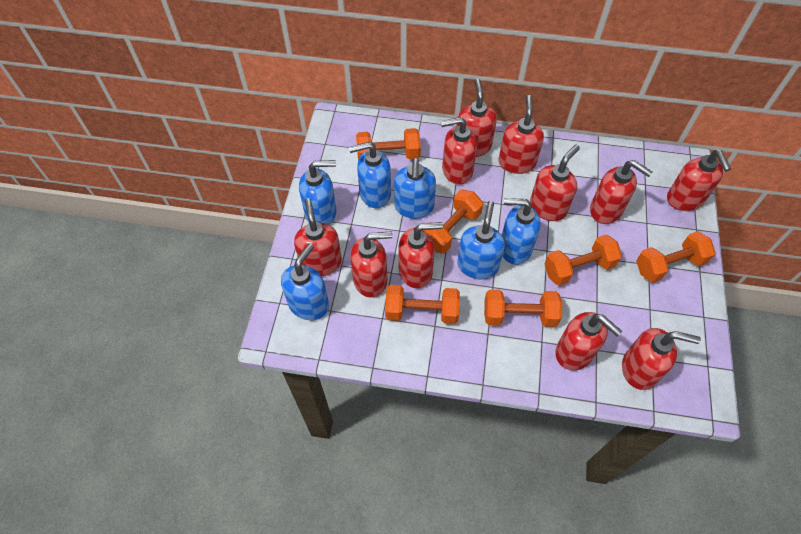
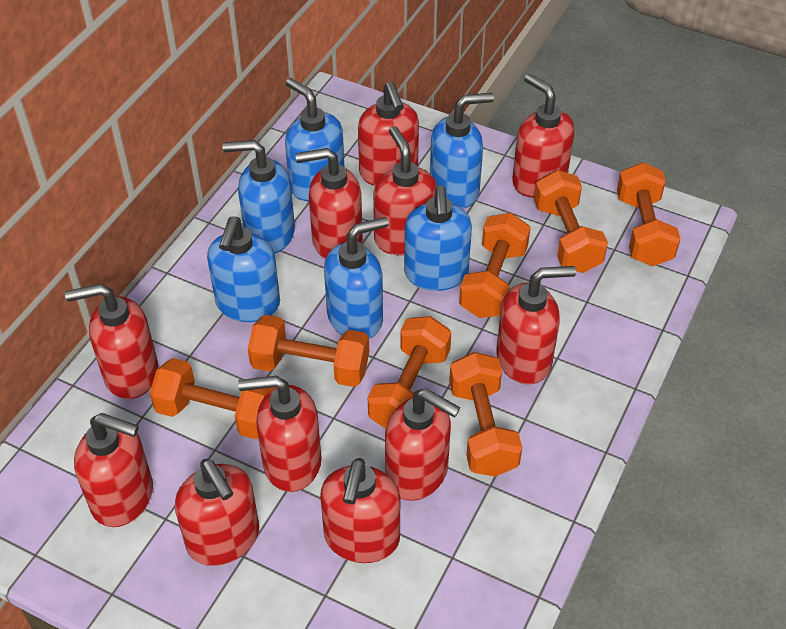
orange dumbbell: 6 -> 7

